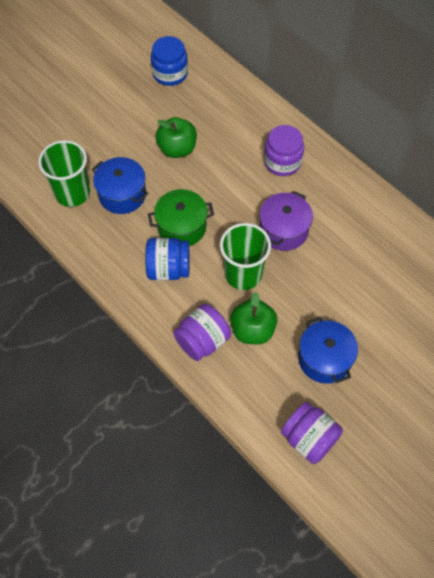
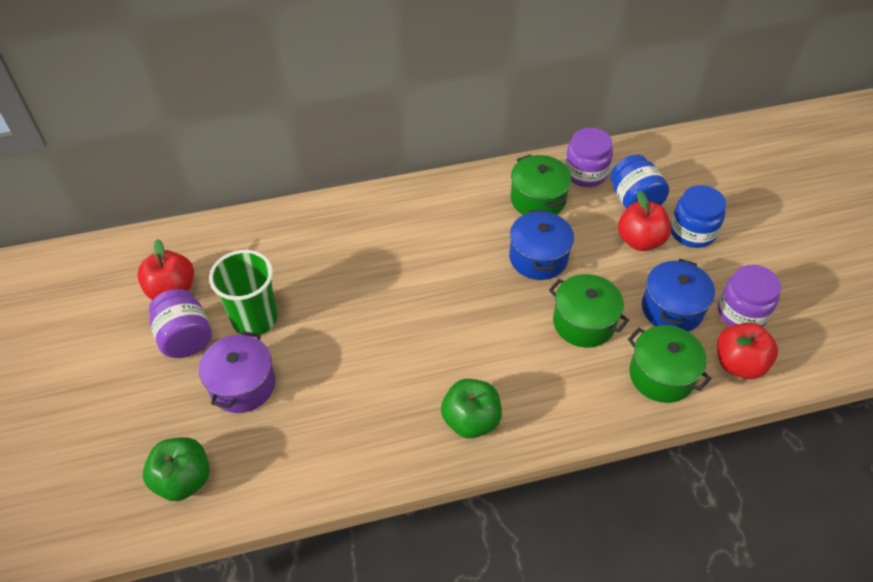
green cup: 2 -> 1
green pot: 1 -> 3
red apple: 0 -> 3

